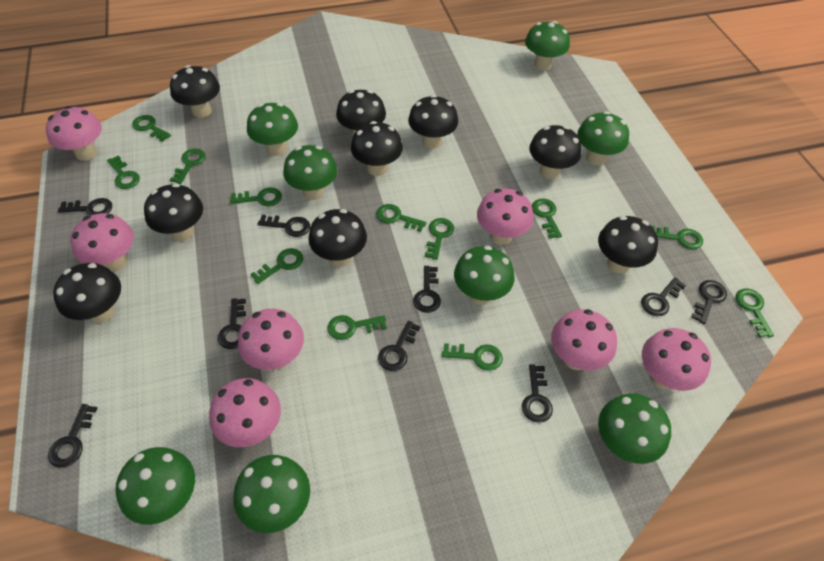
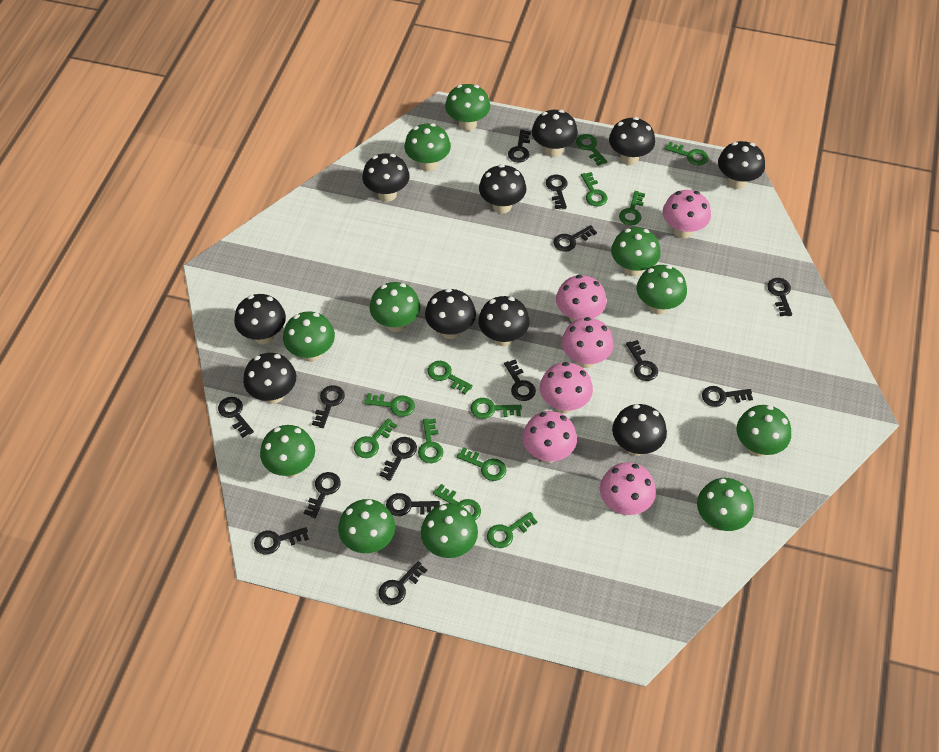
black key: 9 -> 14
black mushroom: 9 -> 10
green mushroom: 8 -> 11
pink mushroom: 7 -> 6

